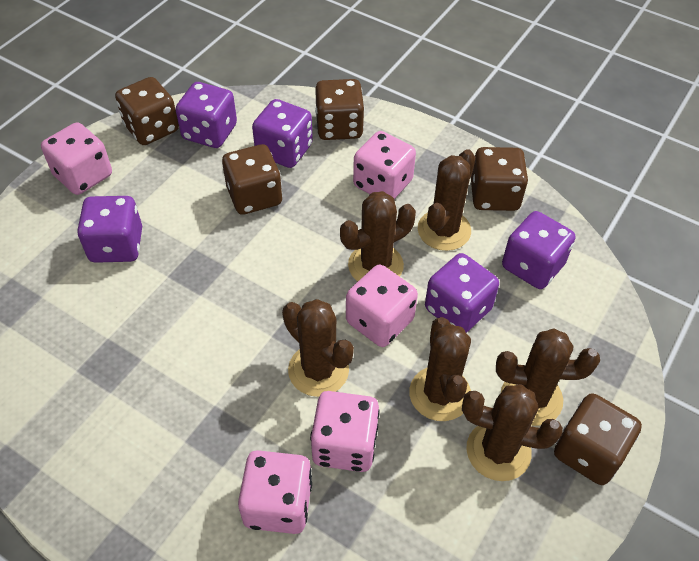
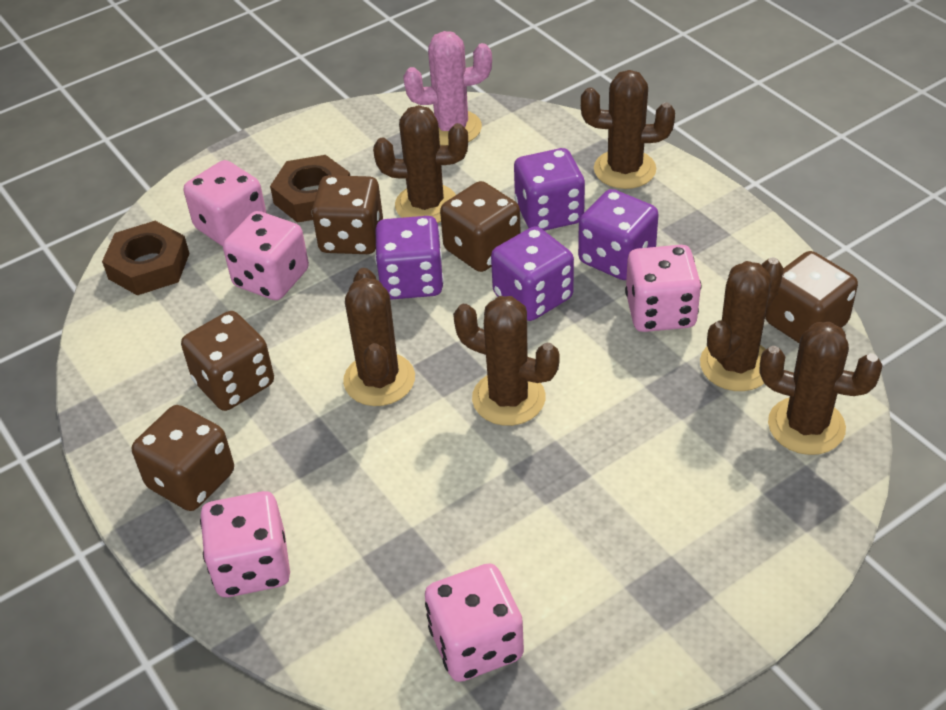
brown nut: 0 -> 2
pink cactus: 0 -> 1
purple dice: 5 -> 4

